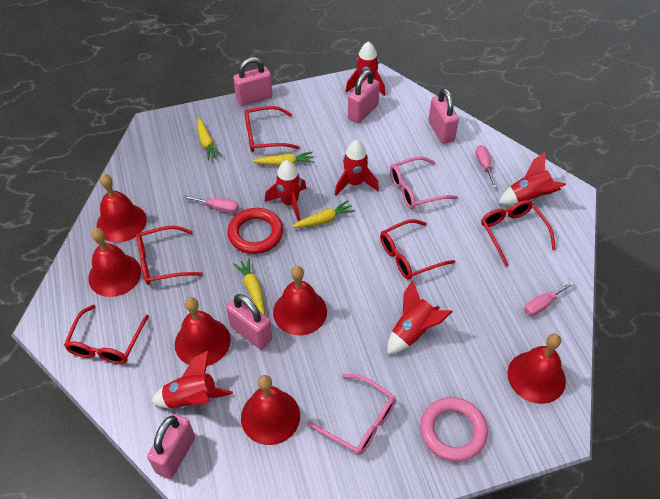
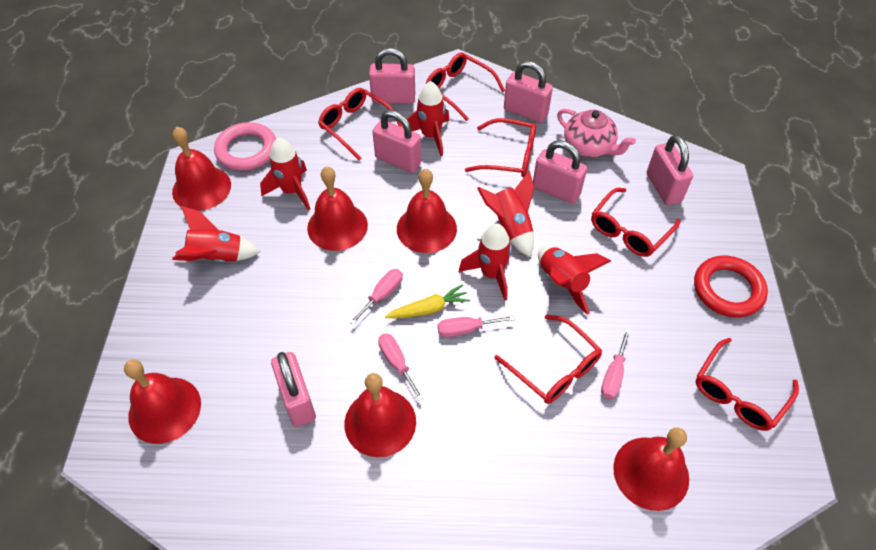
pink glasses: 2 -> 0
pink padlock: 5 -> 6
pink screwdriver: 3 -> 4
pink teapot: 0 -> 1
red glasses: 5 -> 6
yellow carrot: 4 -> 1

